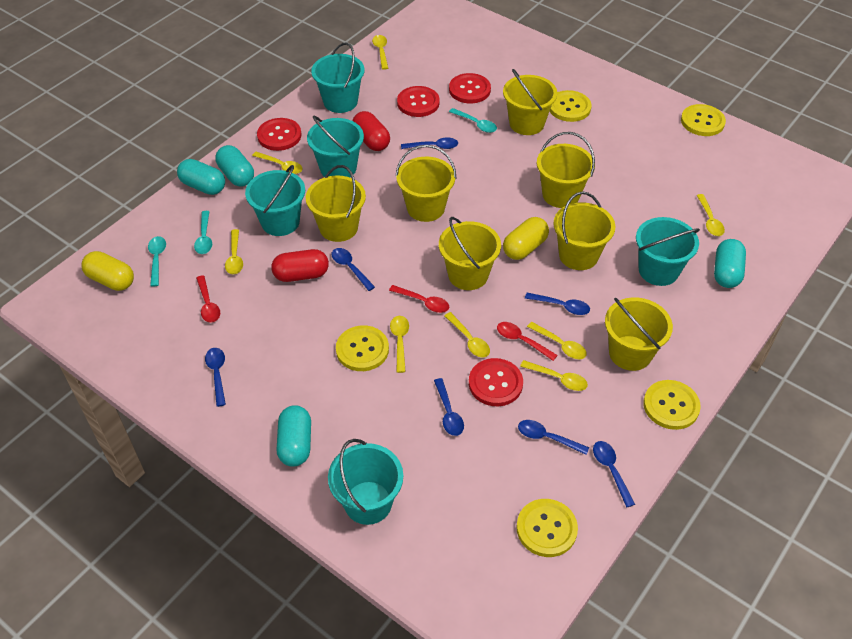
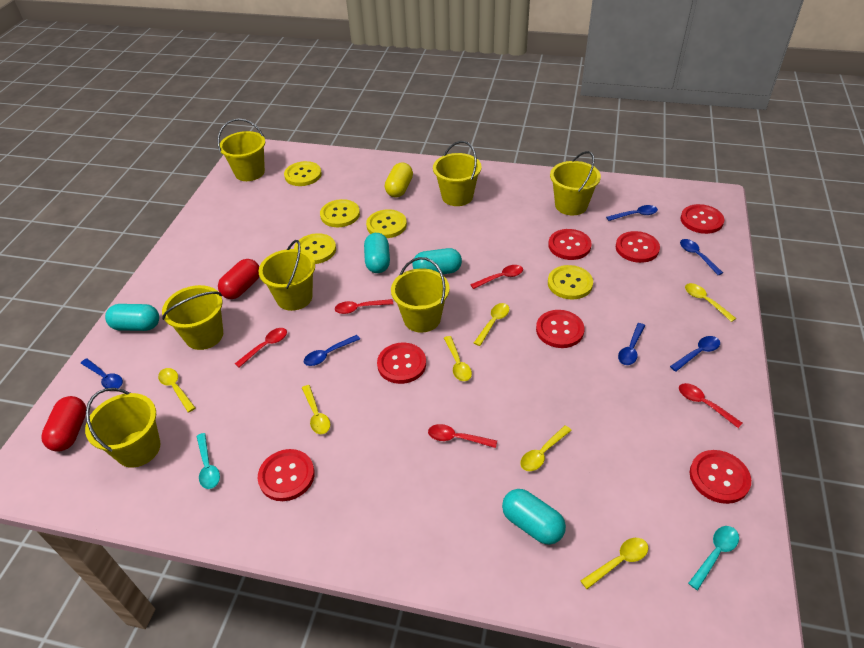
blue spoon: 7 -> 6
red button: 4 -> 7
red spoon: 3 -> 5
turquoise bucket: 5 -> 0
turquoise spoon: 3 -> 2
yellow capsule: 2 -> 1
yellow spoon: 8 -> 7

